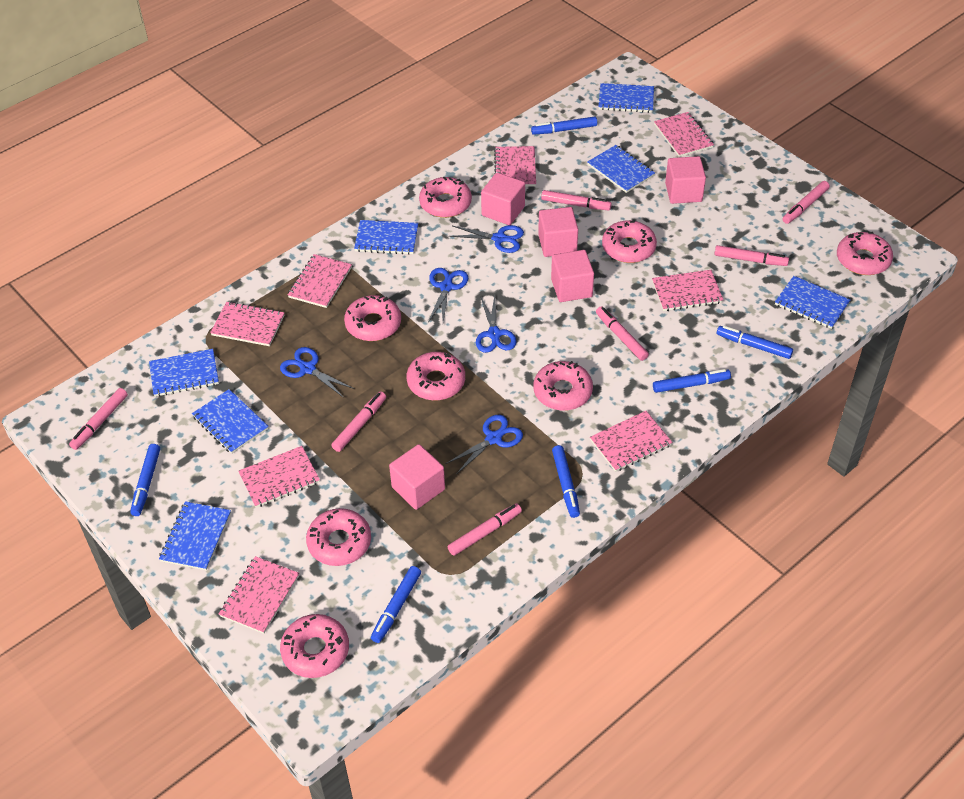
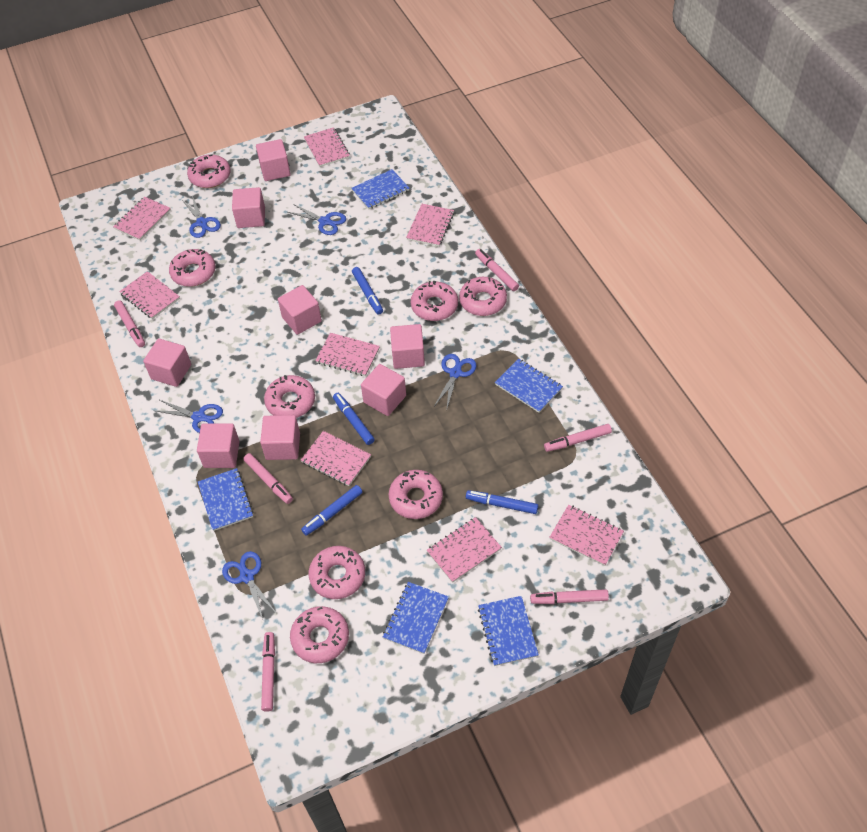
blue marker: 6 -> 4
blue notebook: 7 -> 5
pink cube: 5 -> 8
pink marker: 7 -> 6

